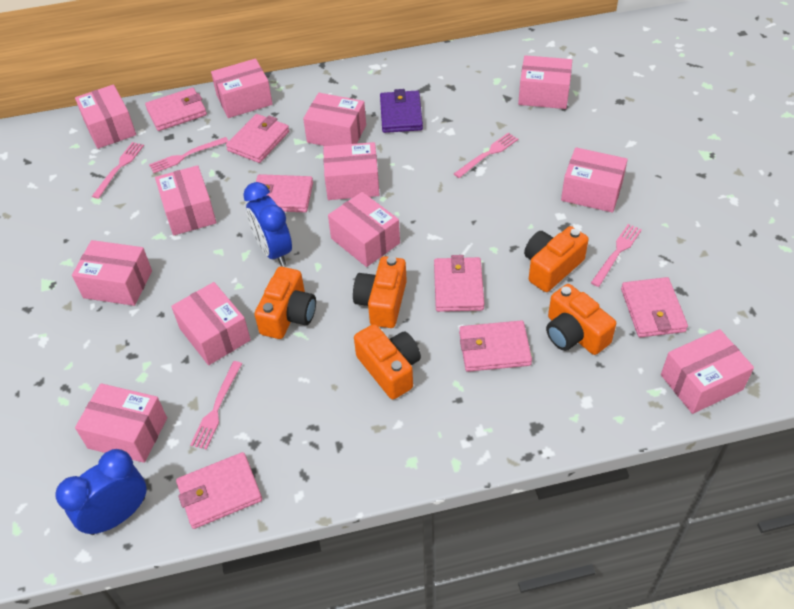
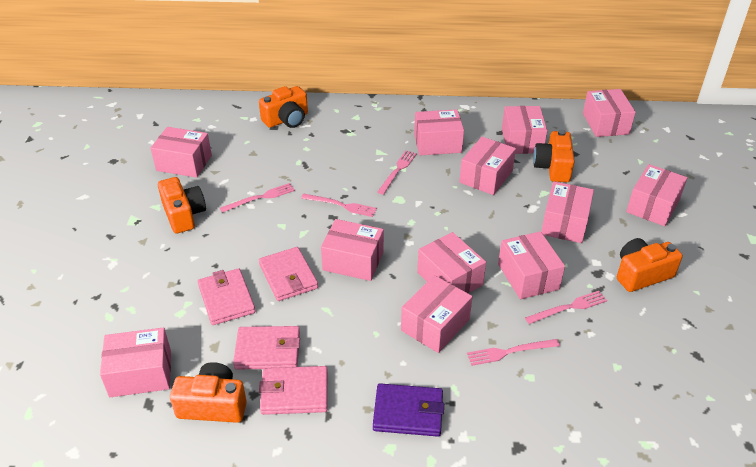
blue clock: 2 -> 0
pink wallet: 7 -> 4

